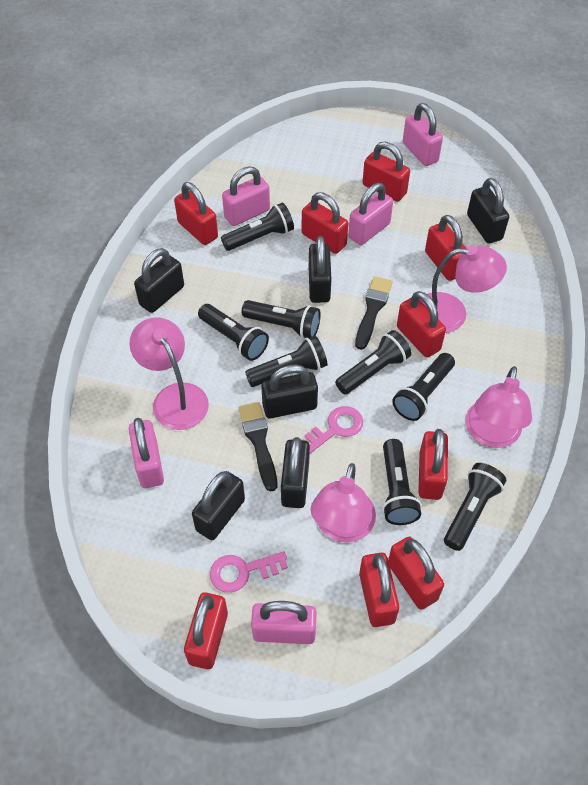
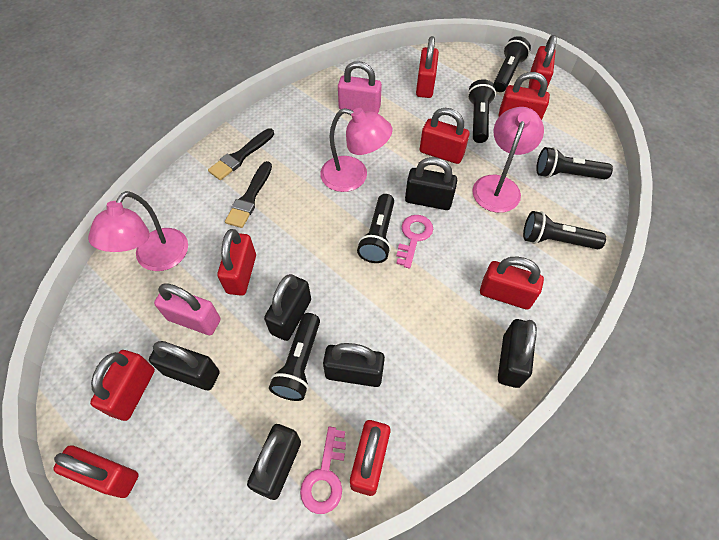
black flashlight: 8 -> 6
pink lamp: 4 -> 3
pink padlock: 5 -> 2

